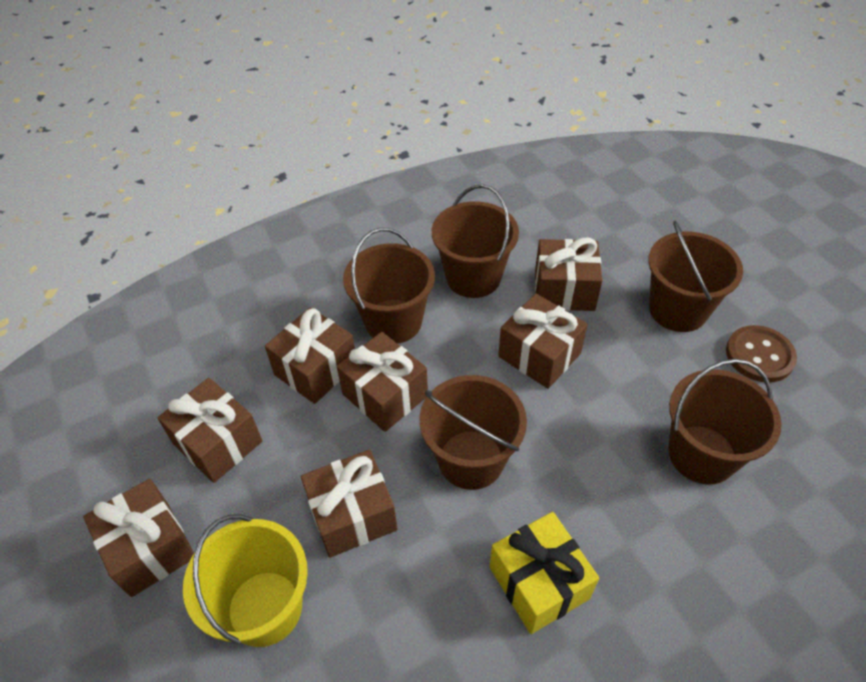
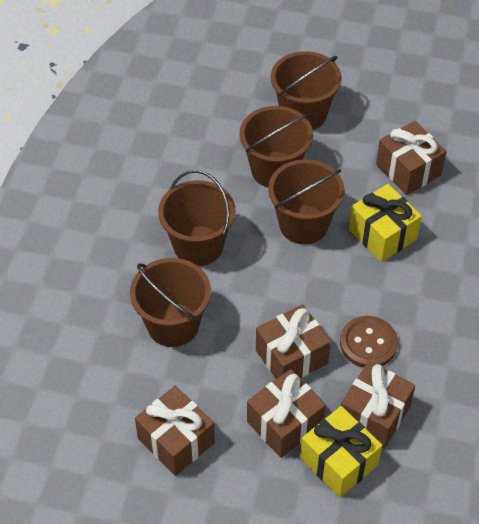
brown gift: 7 -> 5
yellow bucket: 1 -> 0
yellow gift: 1 -> 2

